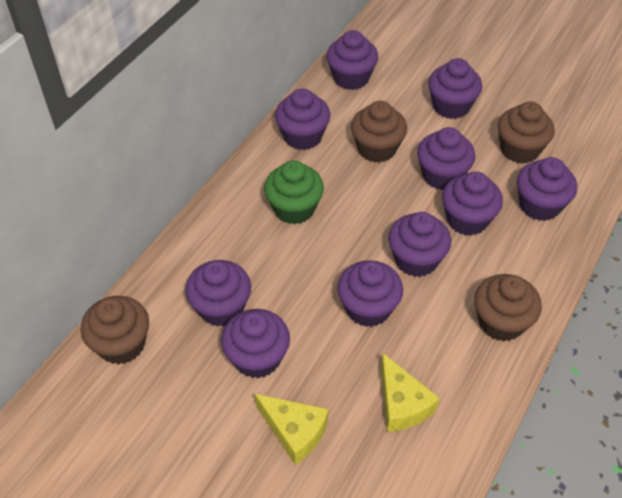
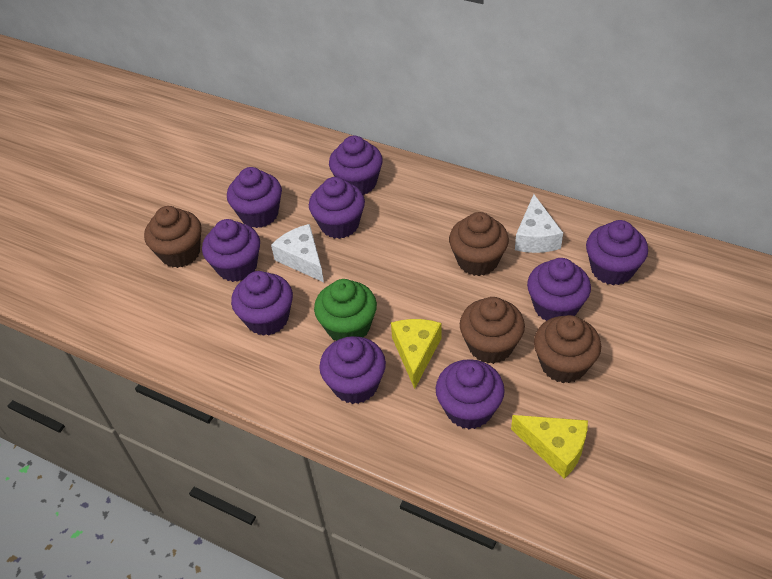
purple cupcake: 10 -> 9
white cheese: 0 -> 2

